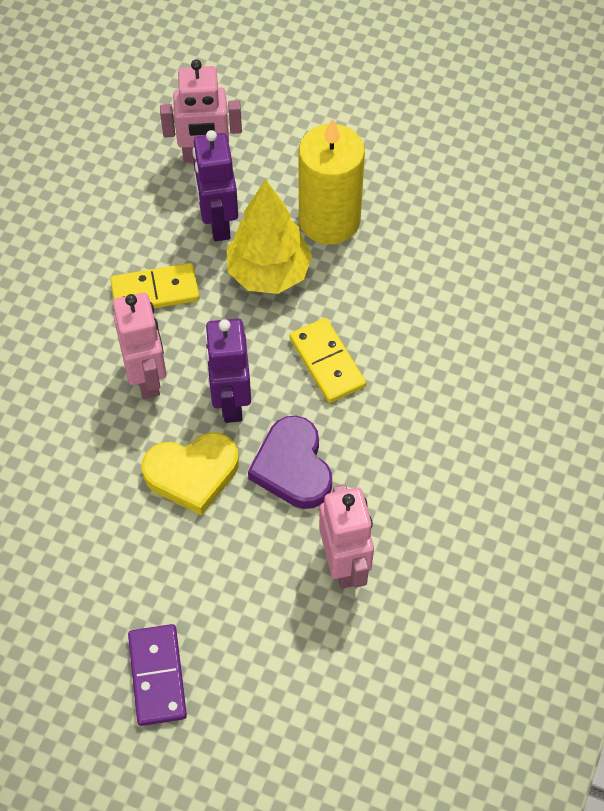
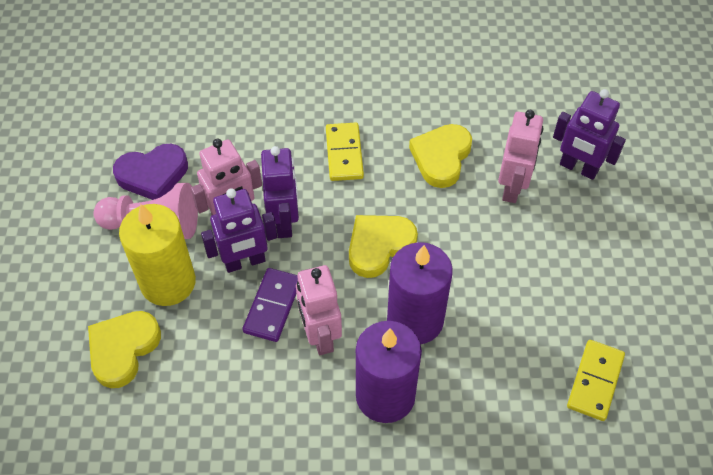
pink pawn: 0 -> 1
purple candle: 0 -> 2
purple robot: 2 -> 3
yellow heart: 1 -> 3
yellow tree: 1 -> 0

